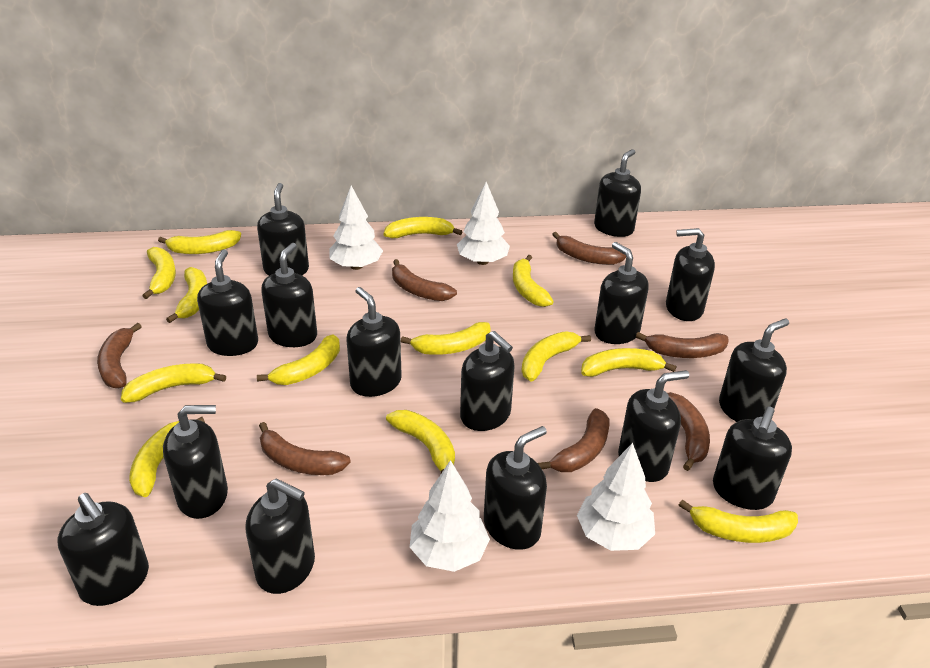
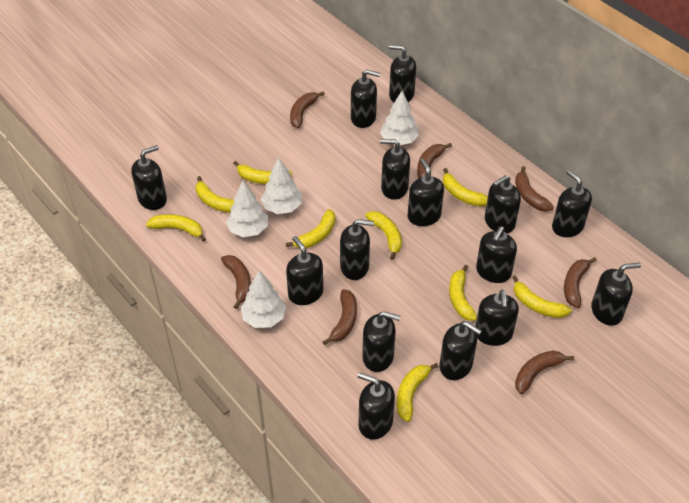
yellow banana: 13 -> 9

